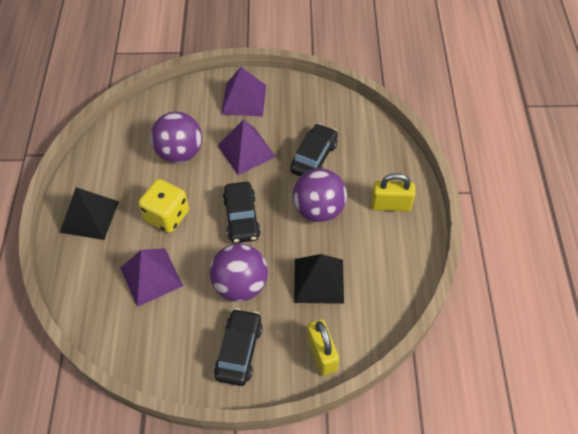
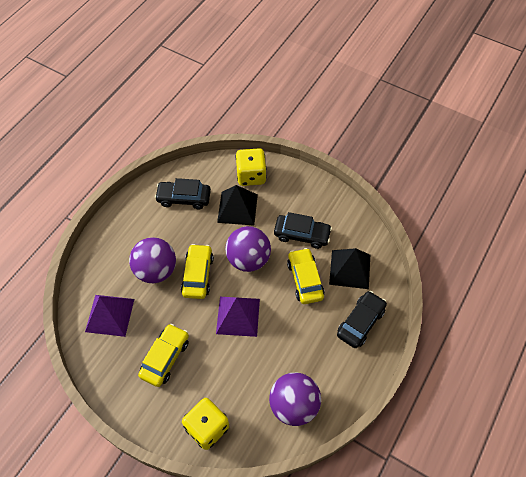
purple pyramid: 3 -> 2
yellow car: 0 -> 3
yellow dice: 1 -> 2
yellow padlock: 2 -> 0

